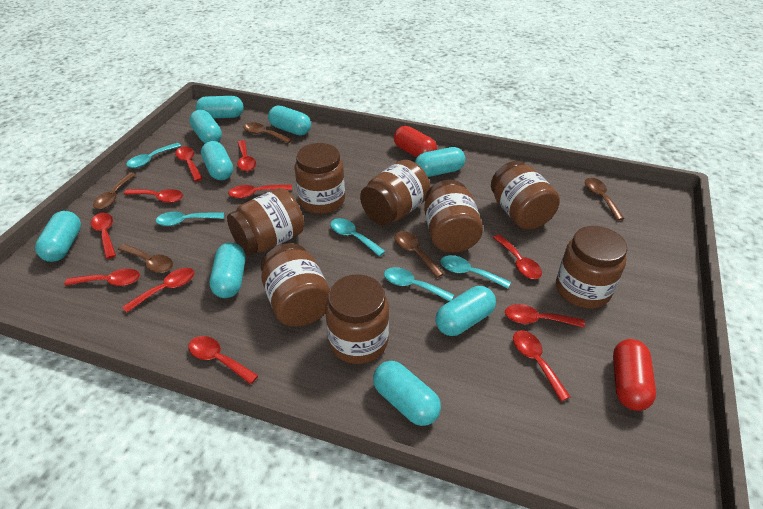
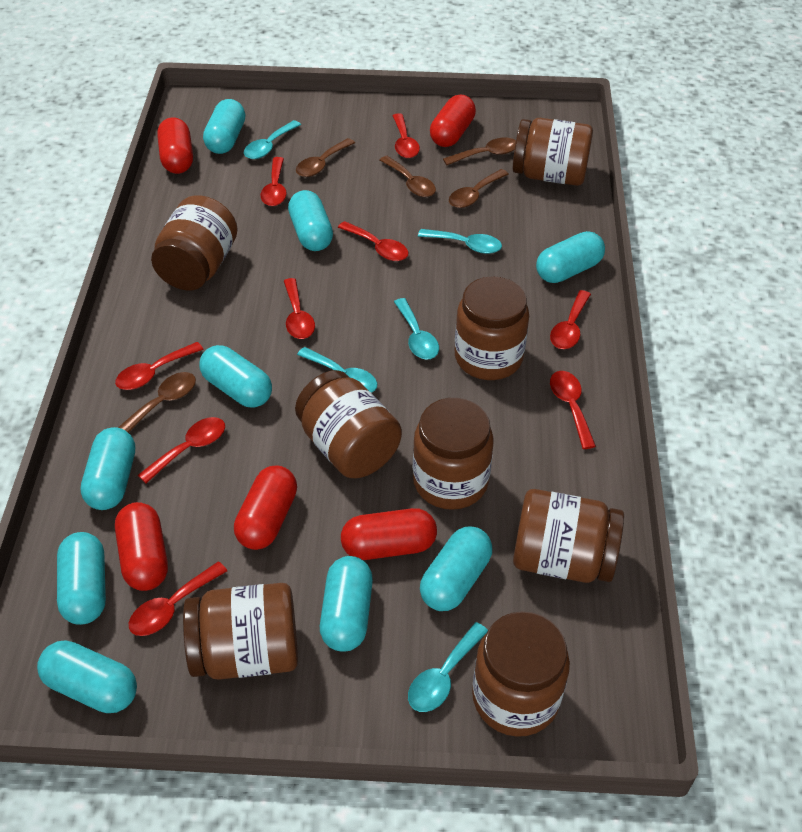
red capsule: 2 -> 5
red spoon: 11 -> 9

